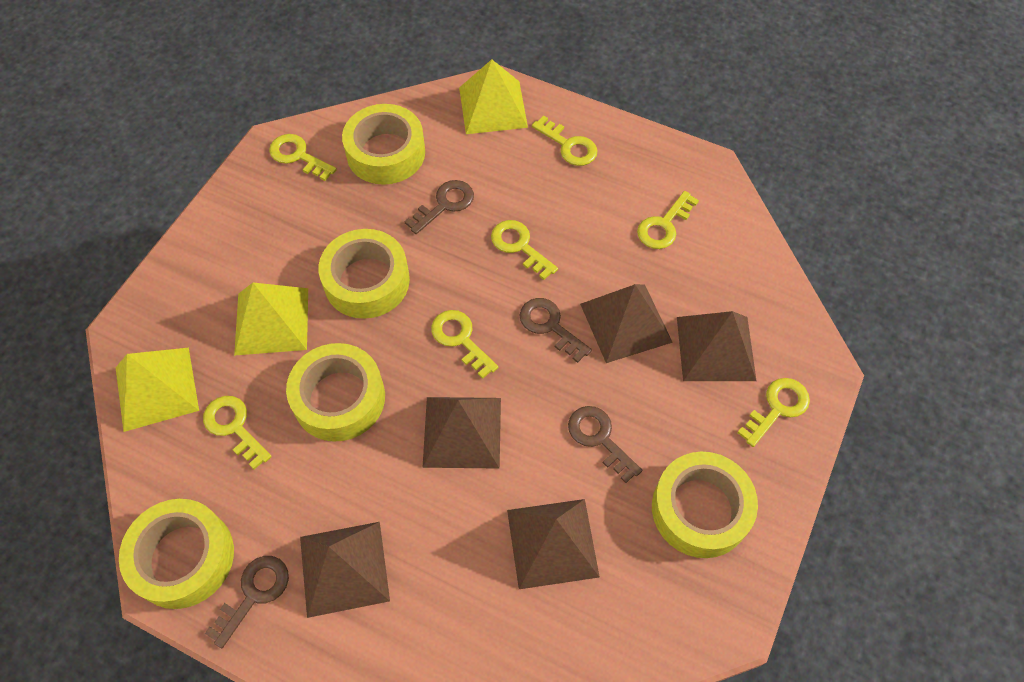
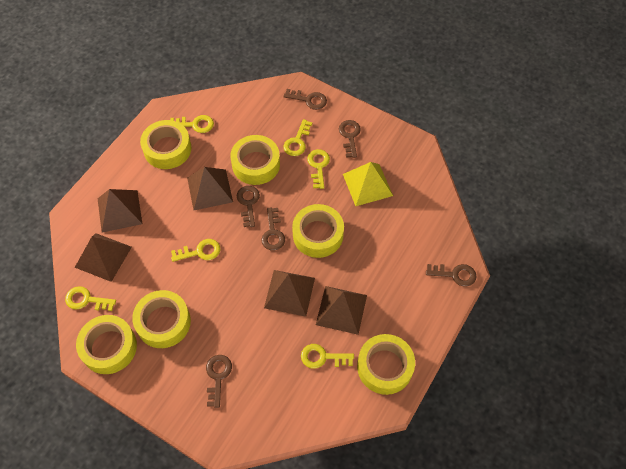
brown key: 4 -> 6
yellow key: 7 -> 6
yellow pyramid: 3 -> 1
yellow tape: 5 -> 6

